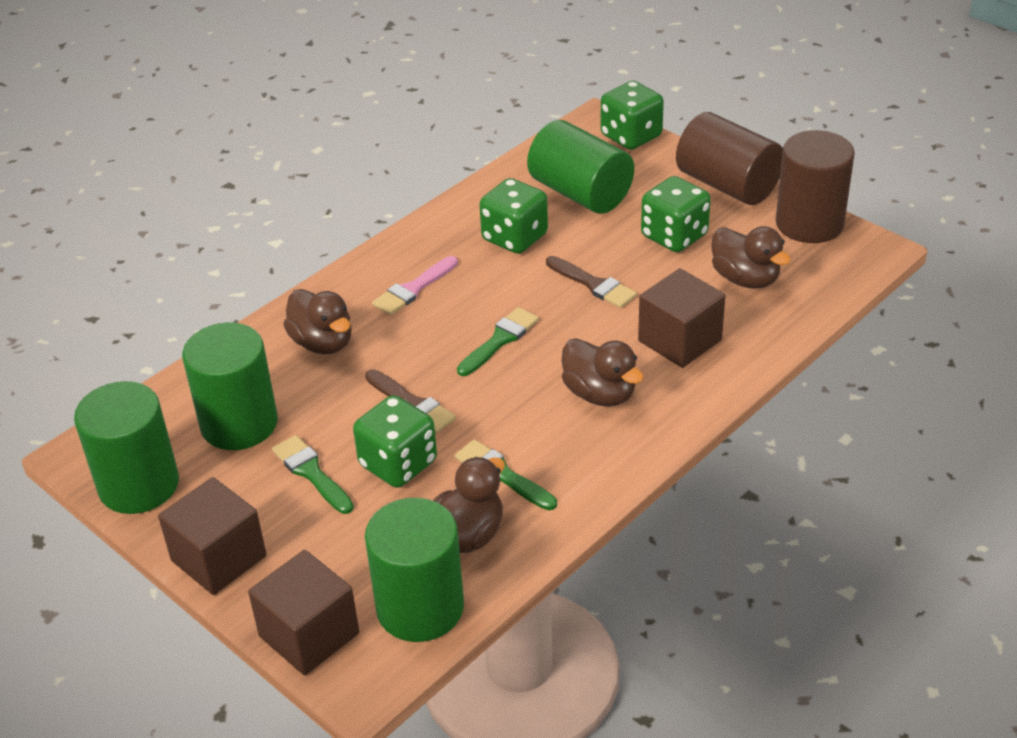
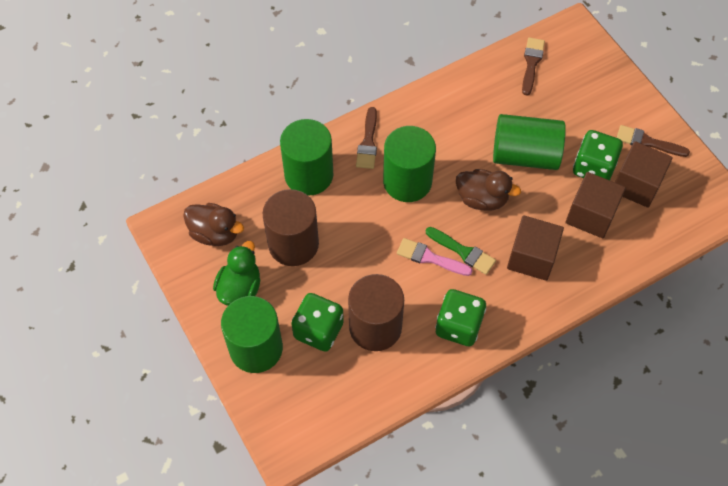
brown brush: 2 -> 3
brown duck: 4 -> 2
green brush: 3 -> 1
green dice: 4 -> 3
green duck: 0 -> 1

